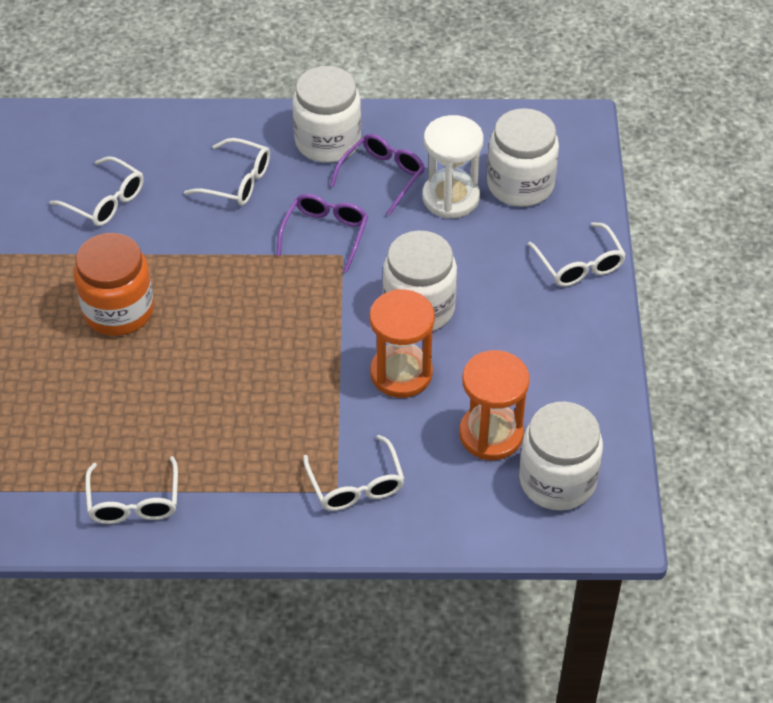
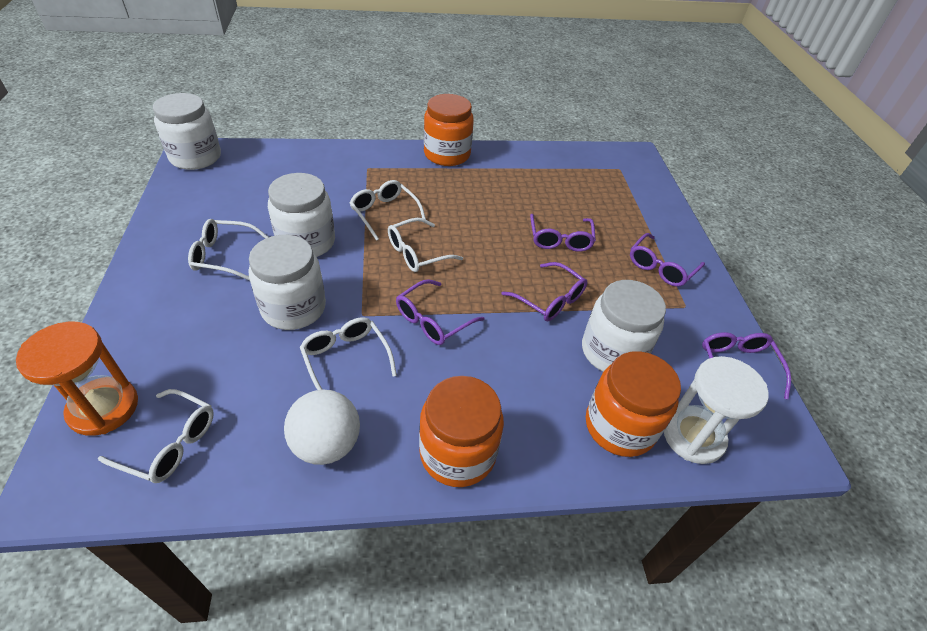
orange hourglass: 2 -> 1
orange jar: 1 -> 3
purple glasses: 2 -> 5
white ball: 0 -> 1

